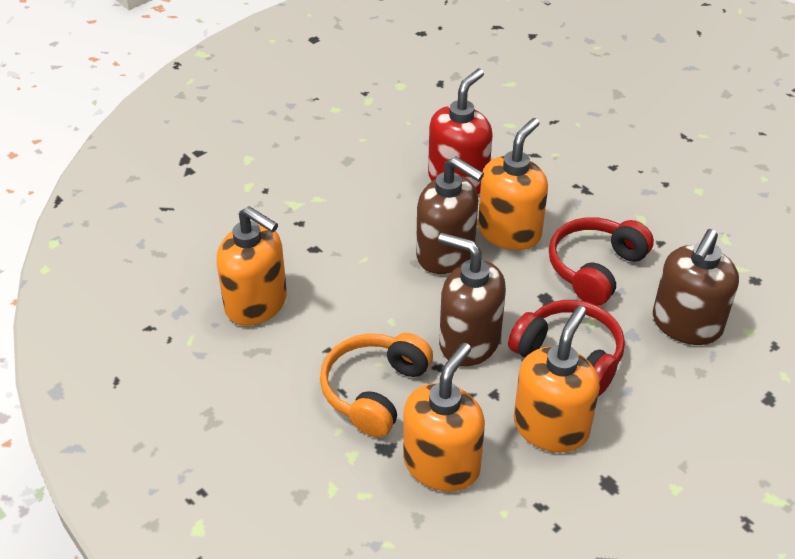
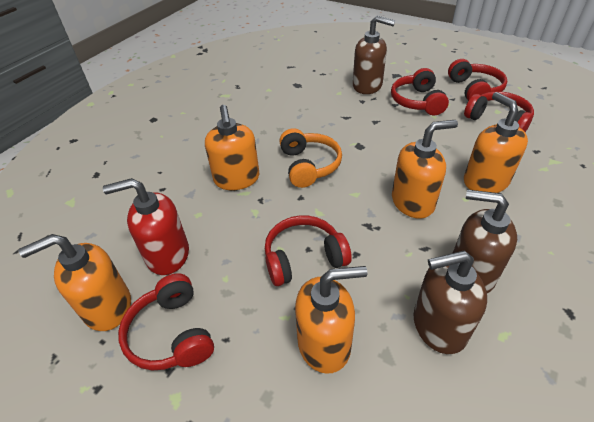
orange soap dispenser: 4 -> 5
red headphones: 2 -> 5

